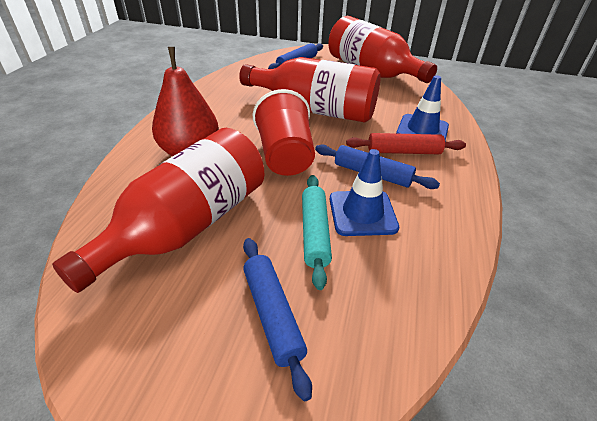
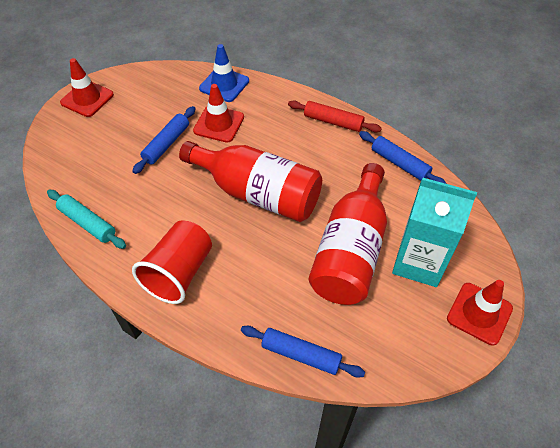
blue traffic cone: 2 -> 1
red bottle: 3 -> 2
red pear: 1 -> 0
red traffic cone: 0 -> 3
turquoise carton: 0 -> 1

